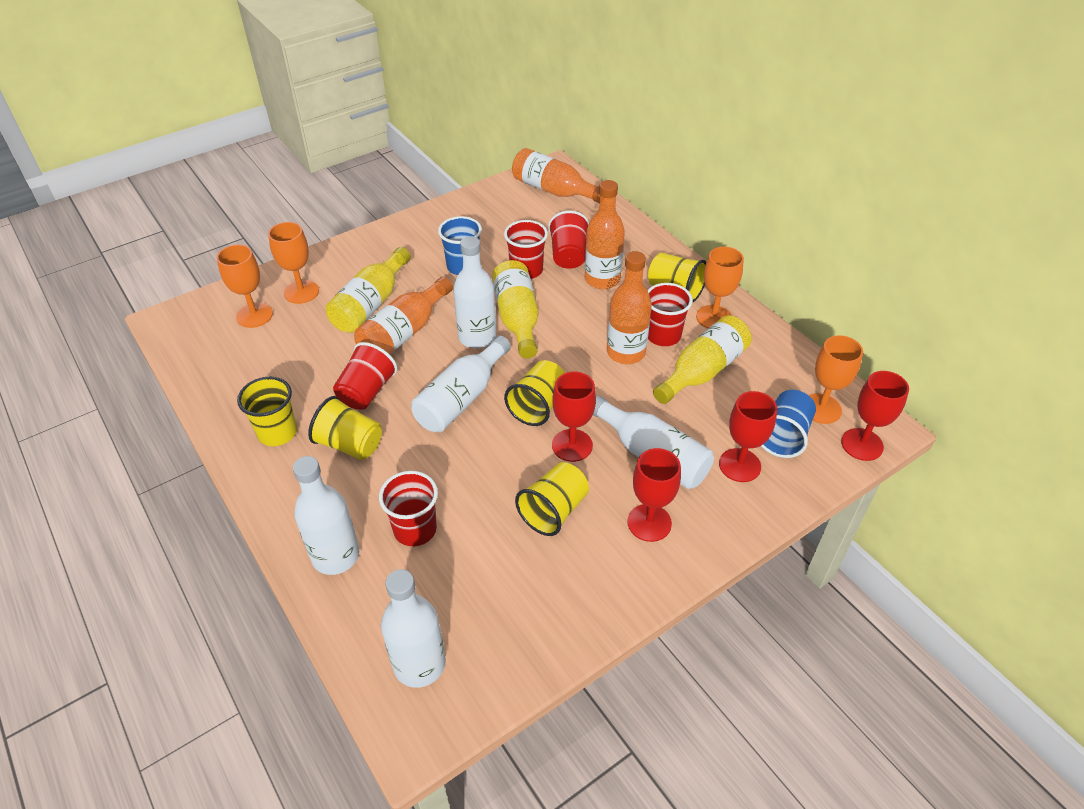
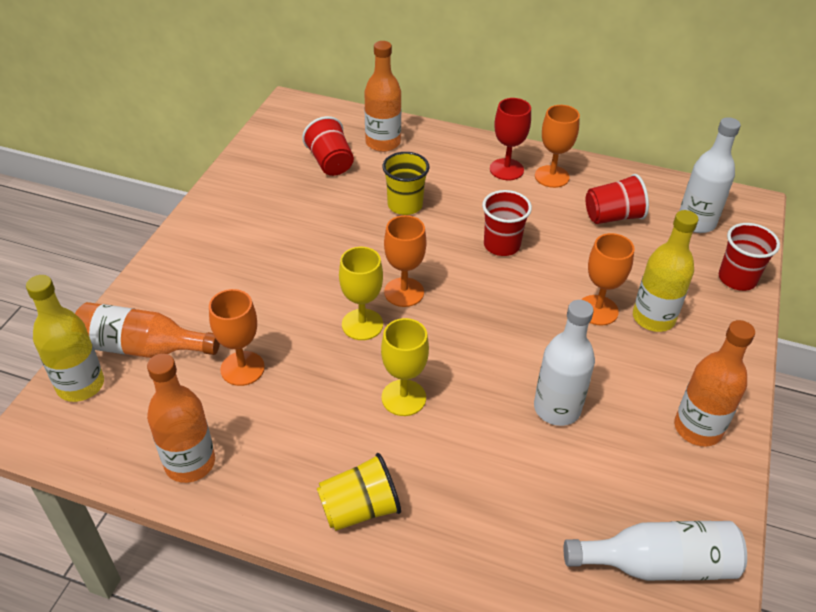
blue cup: 2 -> 0
red cup: 5 -> 4
red goblet: 4 -> 1
white bottle: 5 -> 3
yellow bottle: 3 -> 2
yellow cup: 5 -> 2
yellow goblet: 0 -> 2

